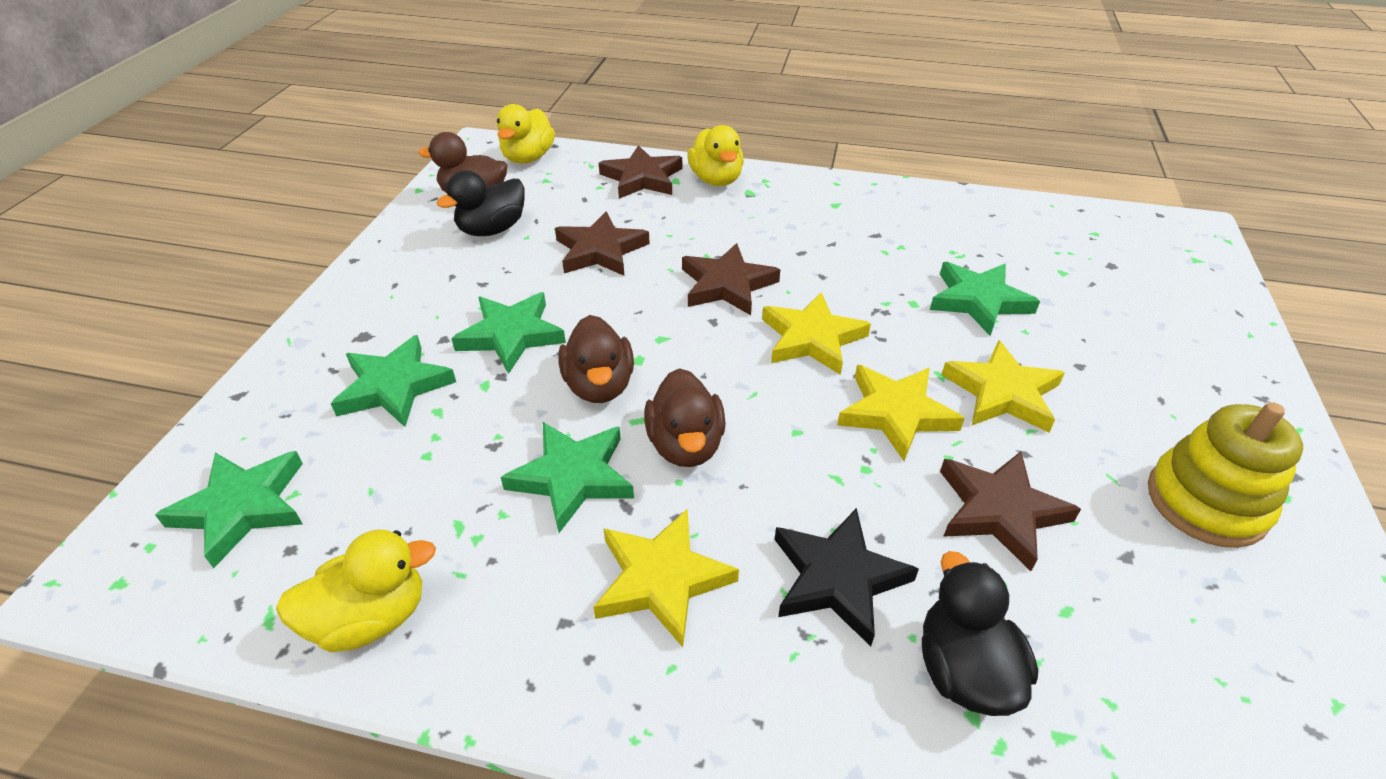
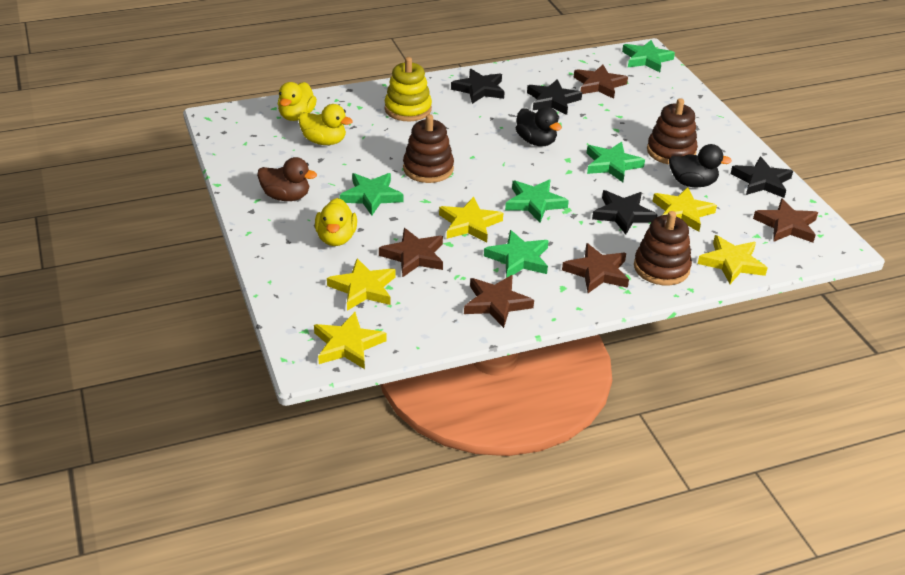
black star: 1 -> 4
brown duck: 3 -> 1
brown stacking toy: 0 -> 3
brown star: 4 -> 5
yellow star: 4 -> 5

